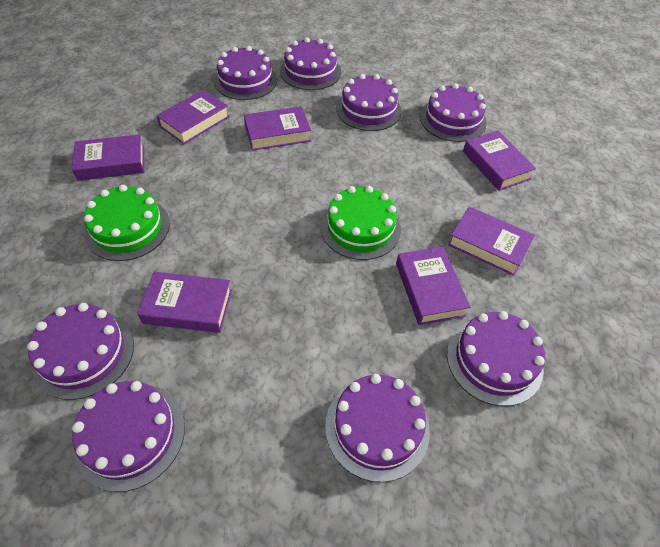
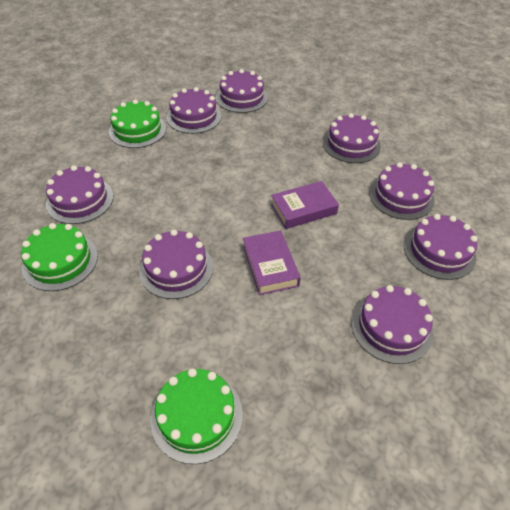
green cake: 2 -> 3
purple book: 7 -> 2

